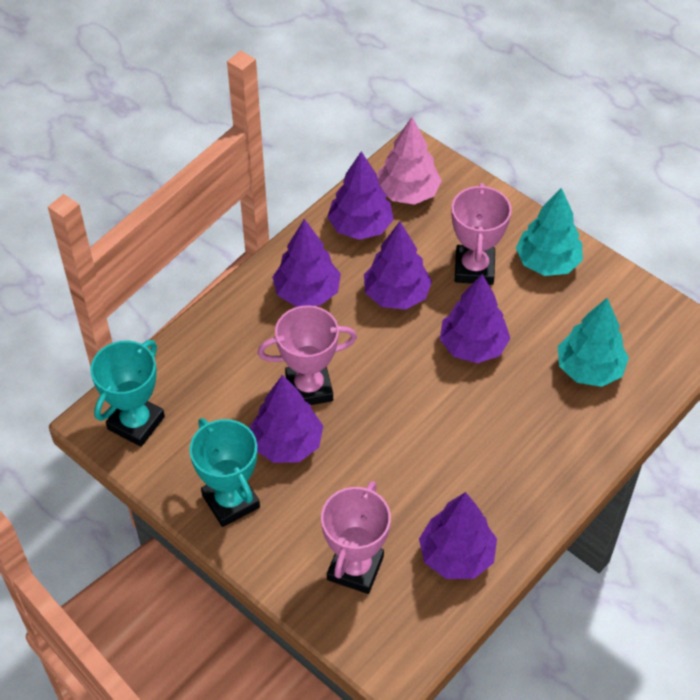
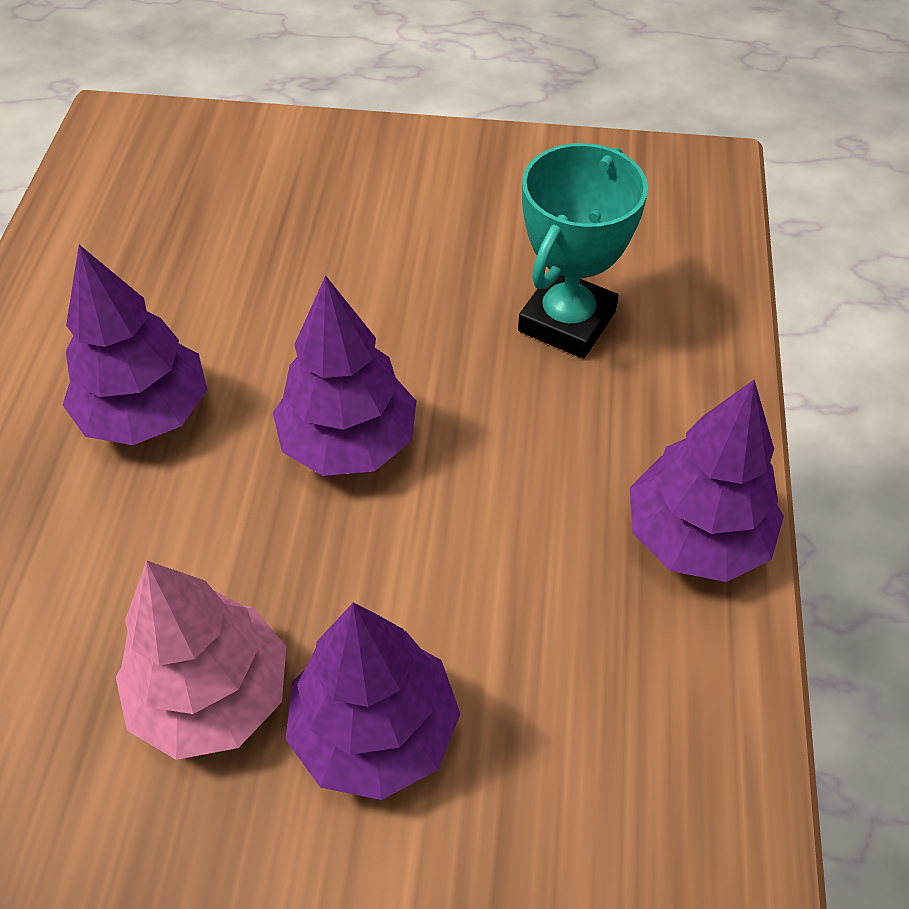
pink trophy: 3 -> 0
purple tree: 6 -> 4
turquoise tree: 2 -> 0
turquoise trophy: 2 -> 1

